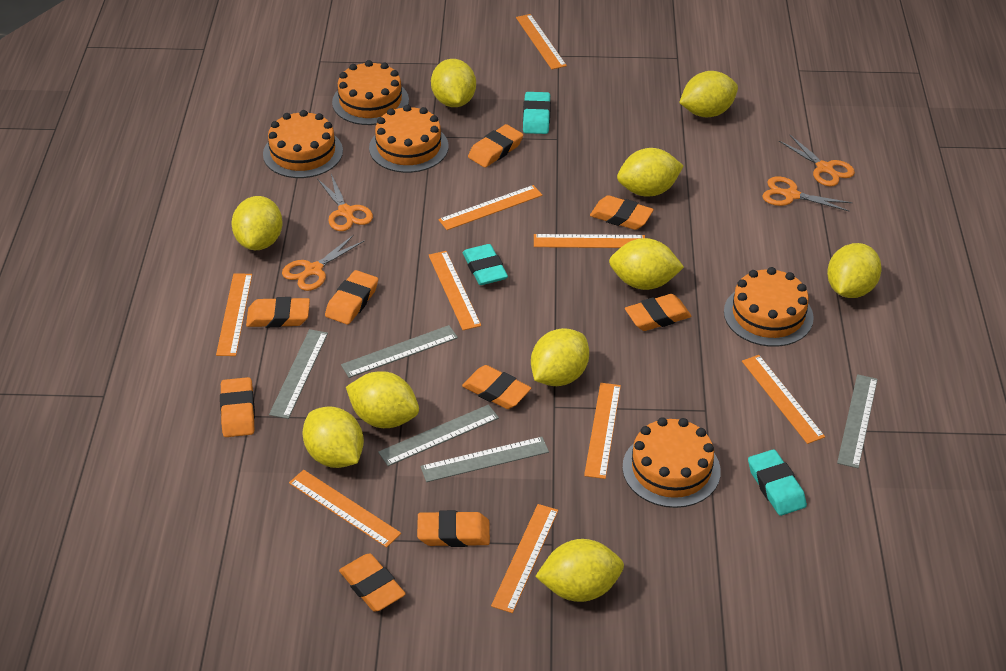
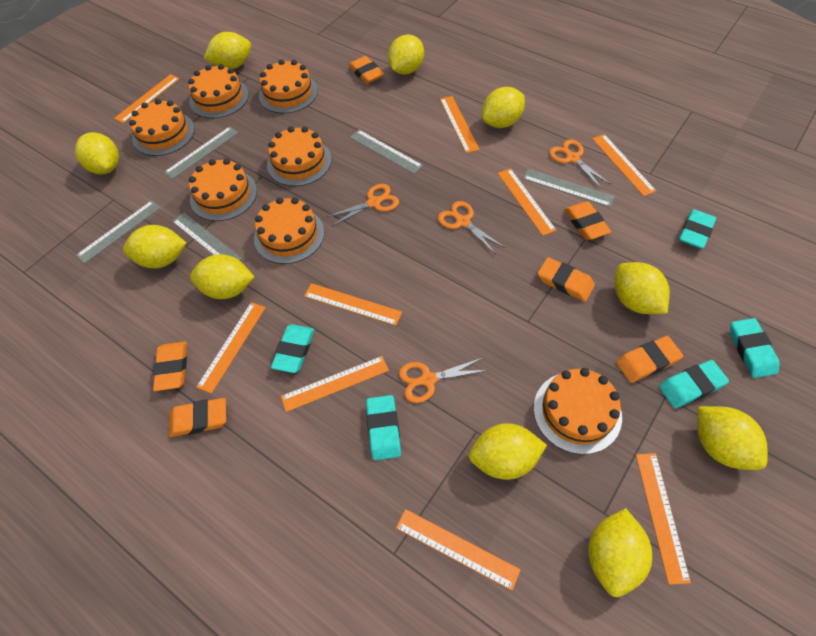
orange cake: 5 -> 7
orange eraser: 9 -> 6
turquoise eraser: 3 -> 5

